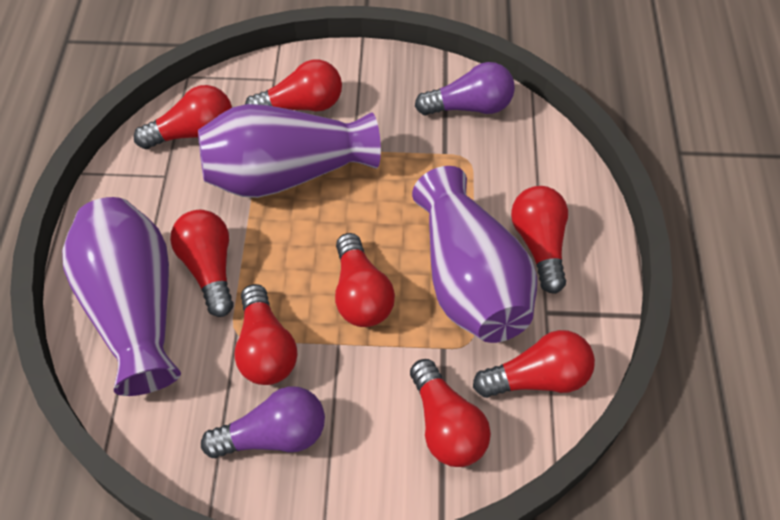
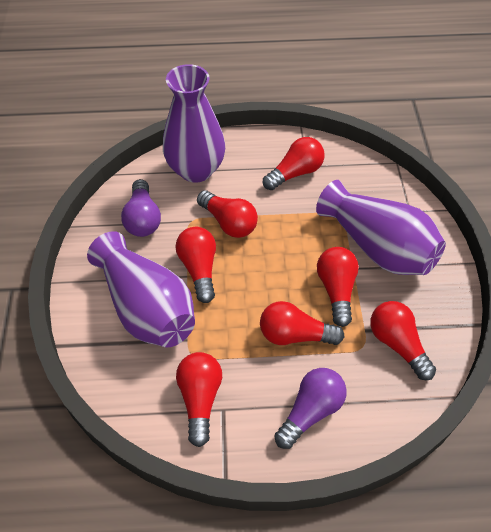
red light bulb: 8 -> 7

